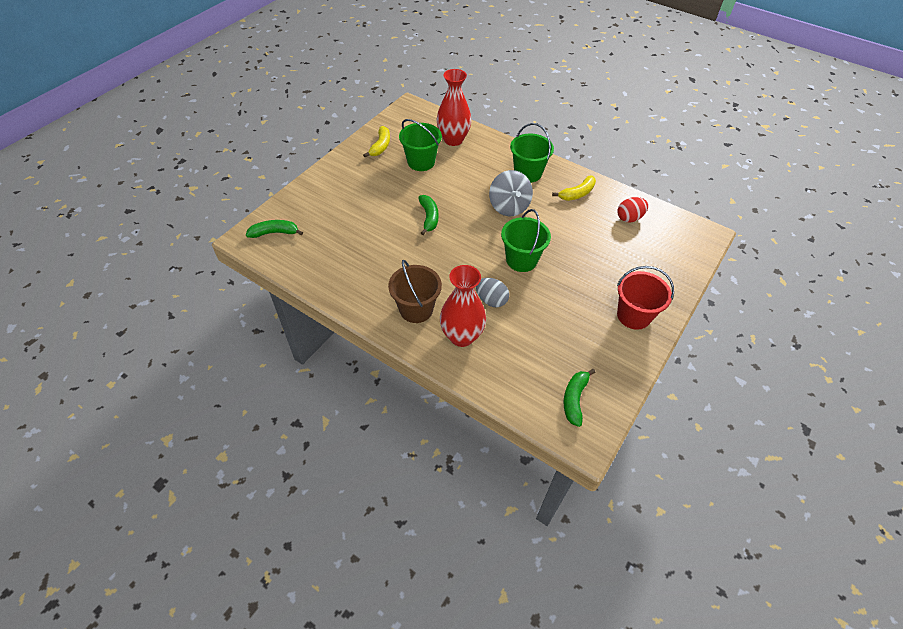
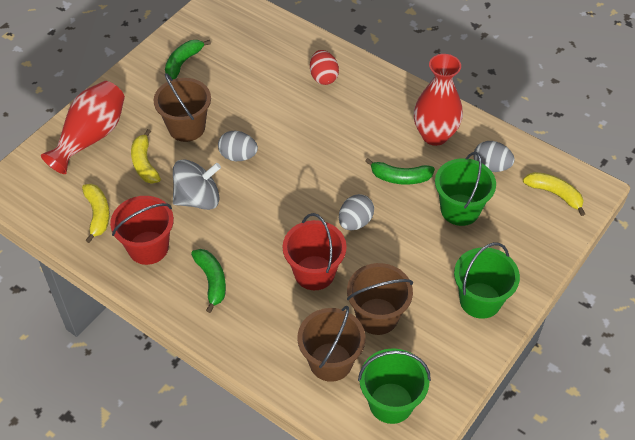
brown bucket: 1 -> 3
grey egg: 1 -> 3
red bucket: 1 -> 2
yellow banana: 2 -> 3

